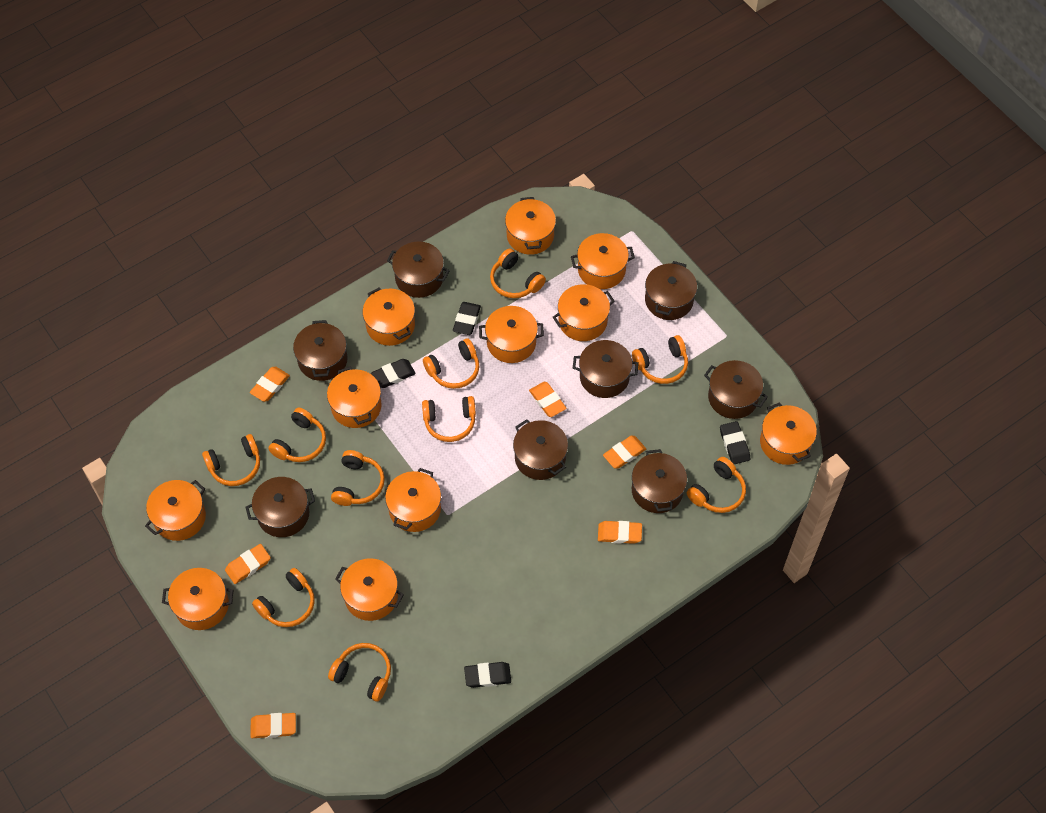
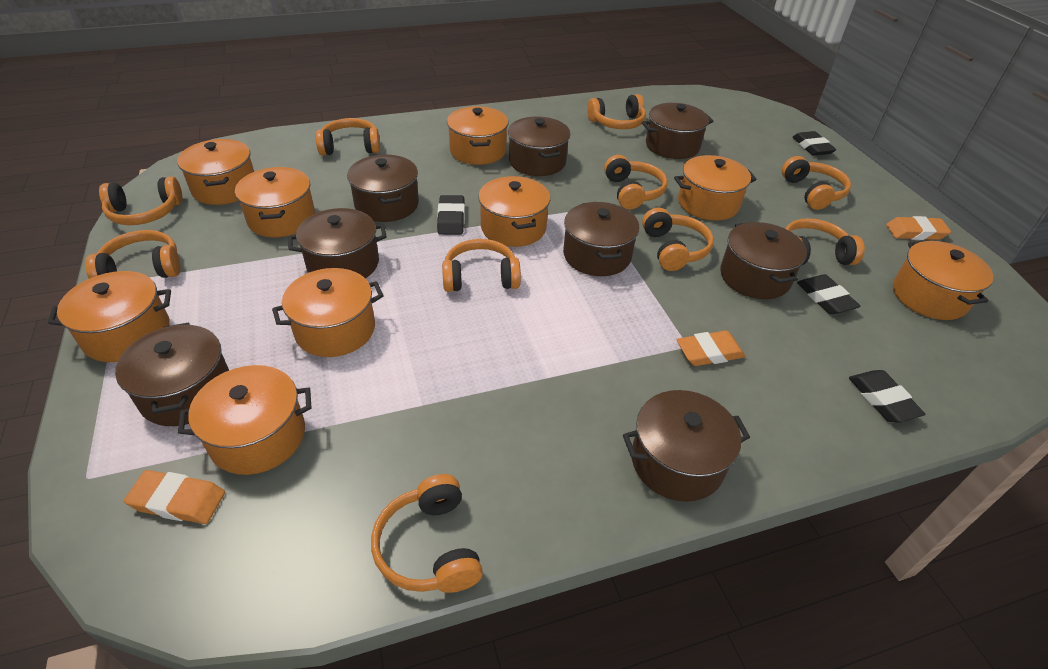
orange eraser: 6 -> 3
orange pot: 11 -> 9

